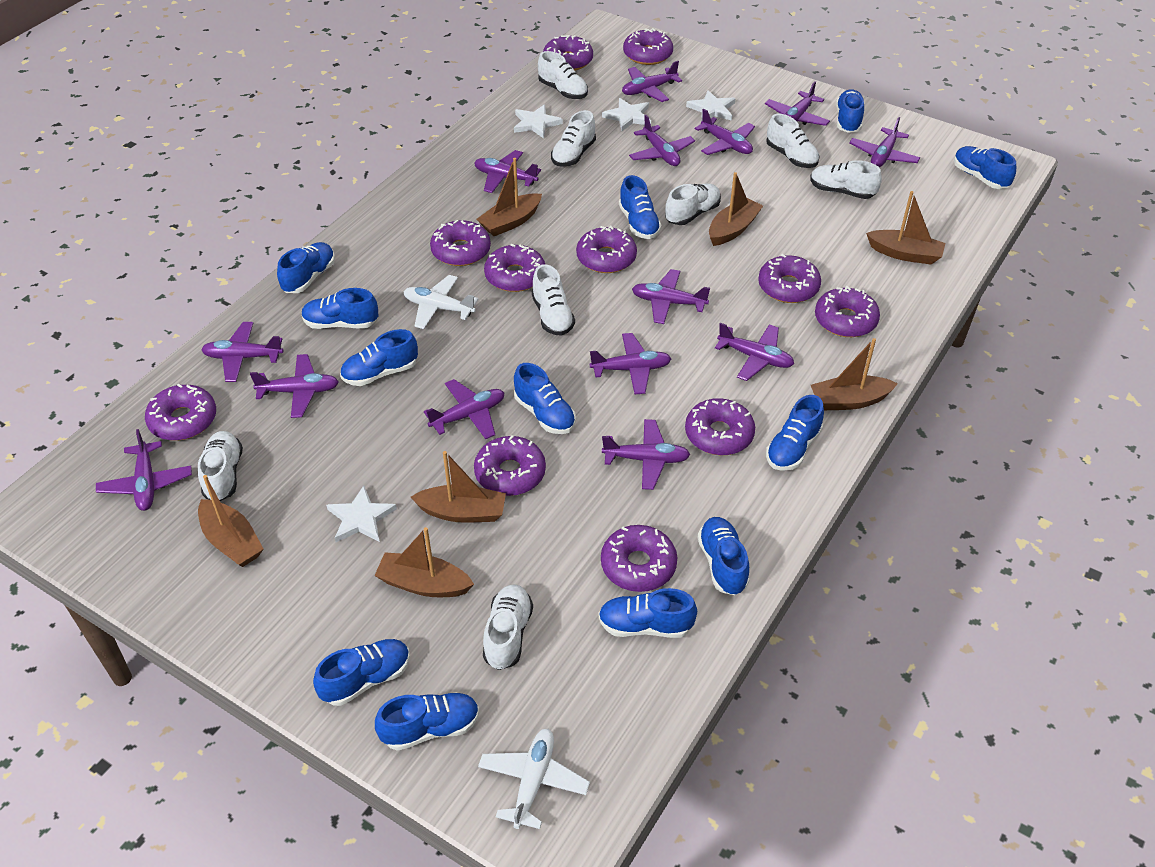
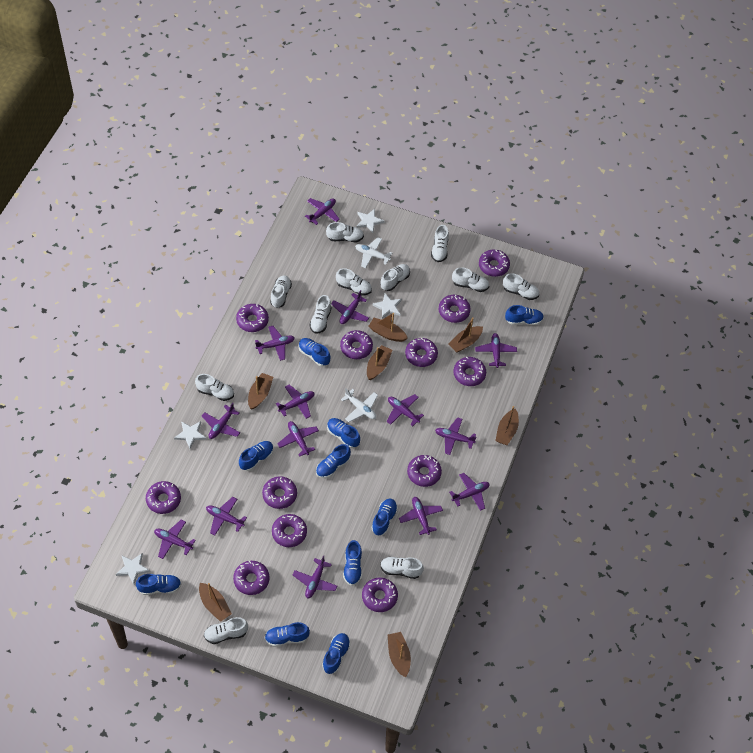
blue shoe: 12 -> 10
purple donut: 11 -> 12
white shoe: 8 -> 11

